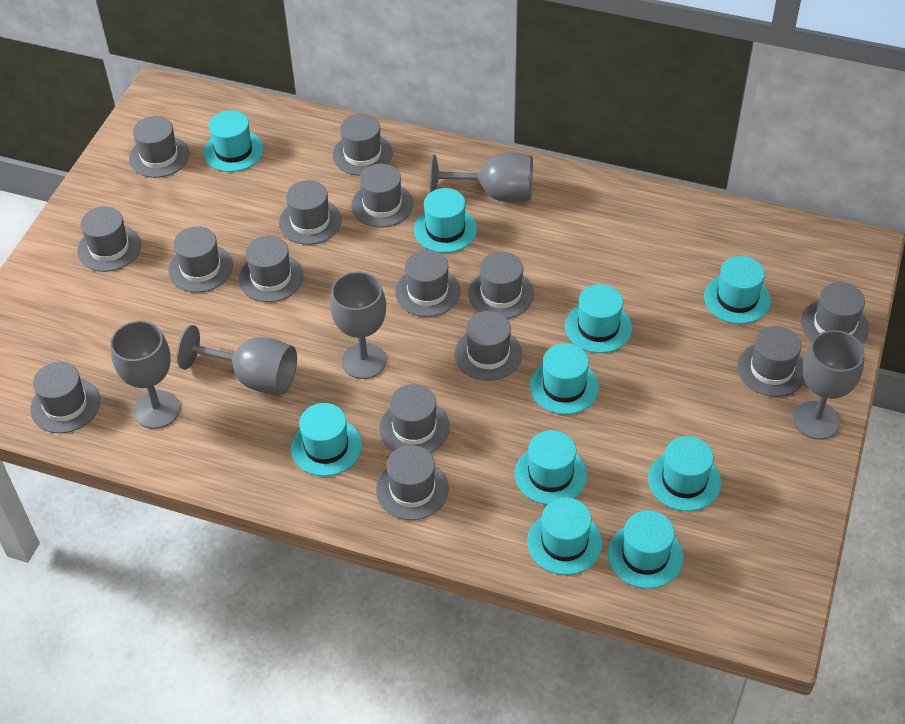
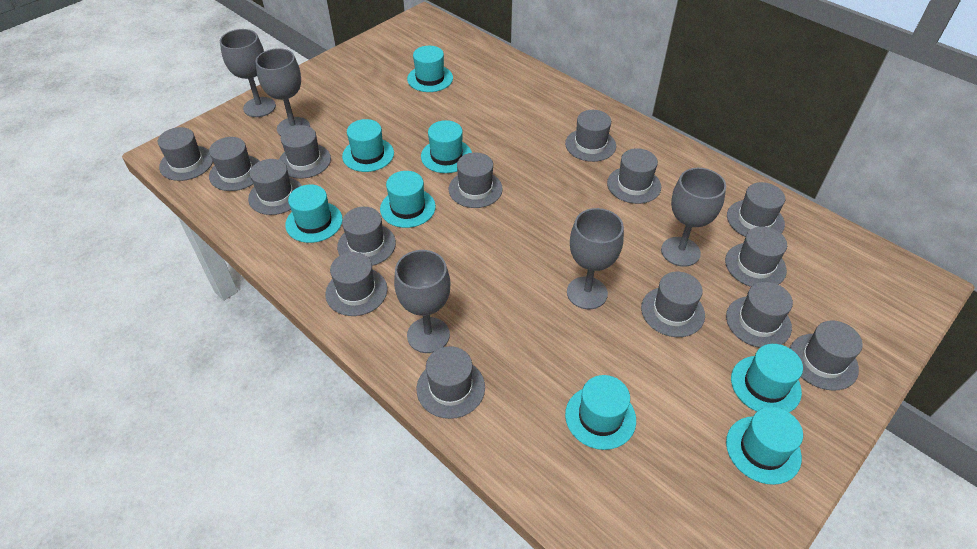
turquoise hat: 10 -> 8

